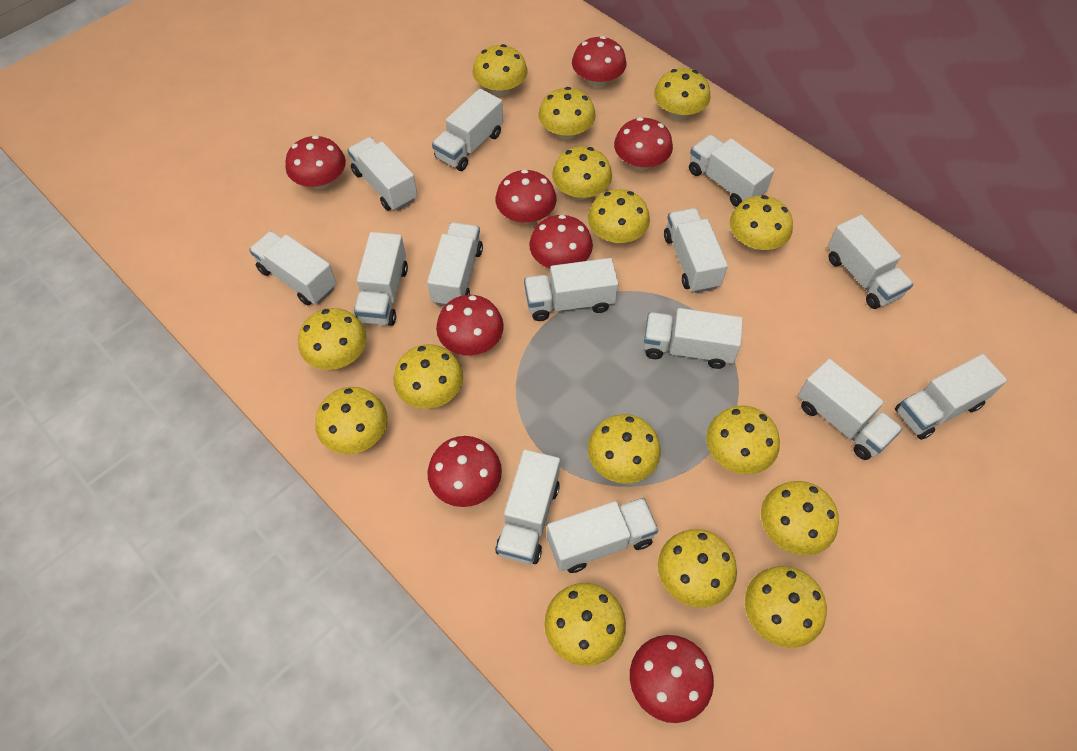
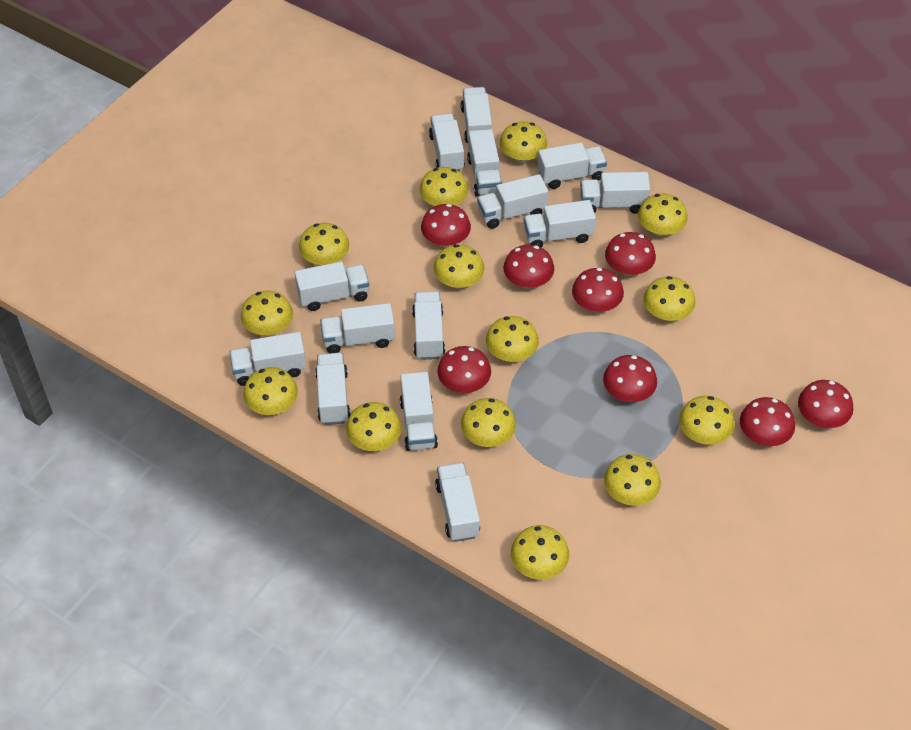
yellow mushroom: 15 -> 14

